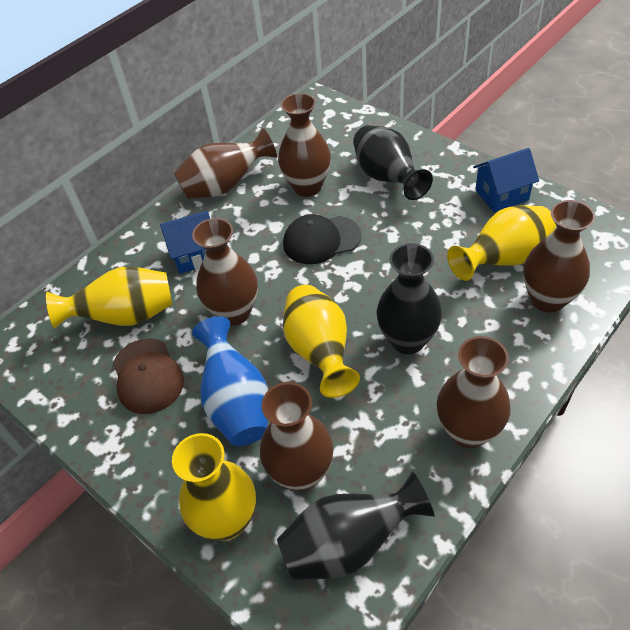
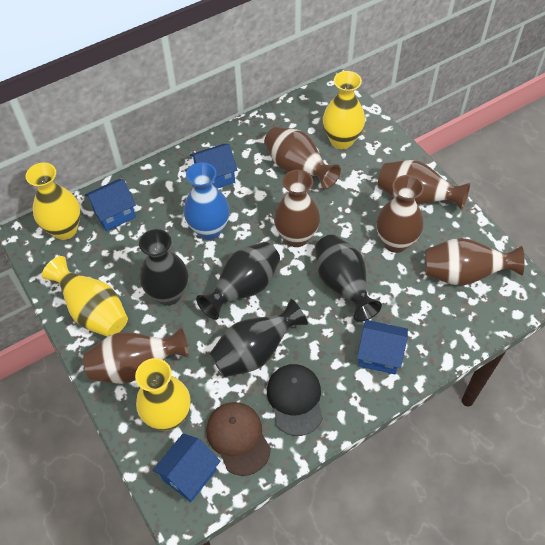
black vase: 3 -> 4
blue house: 2 -> 4

